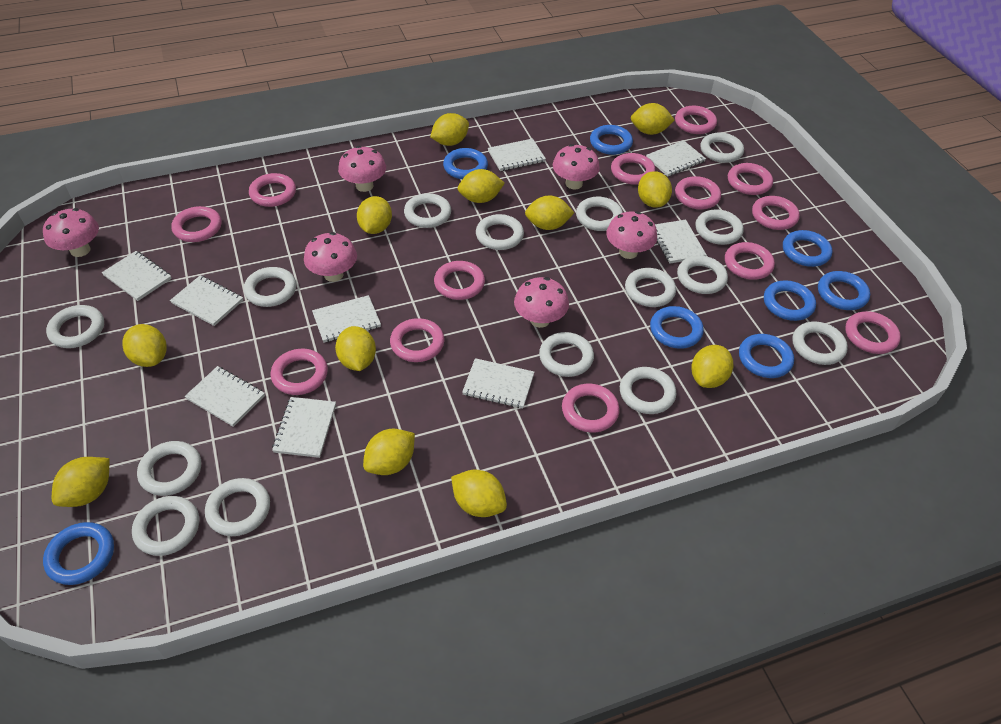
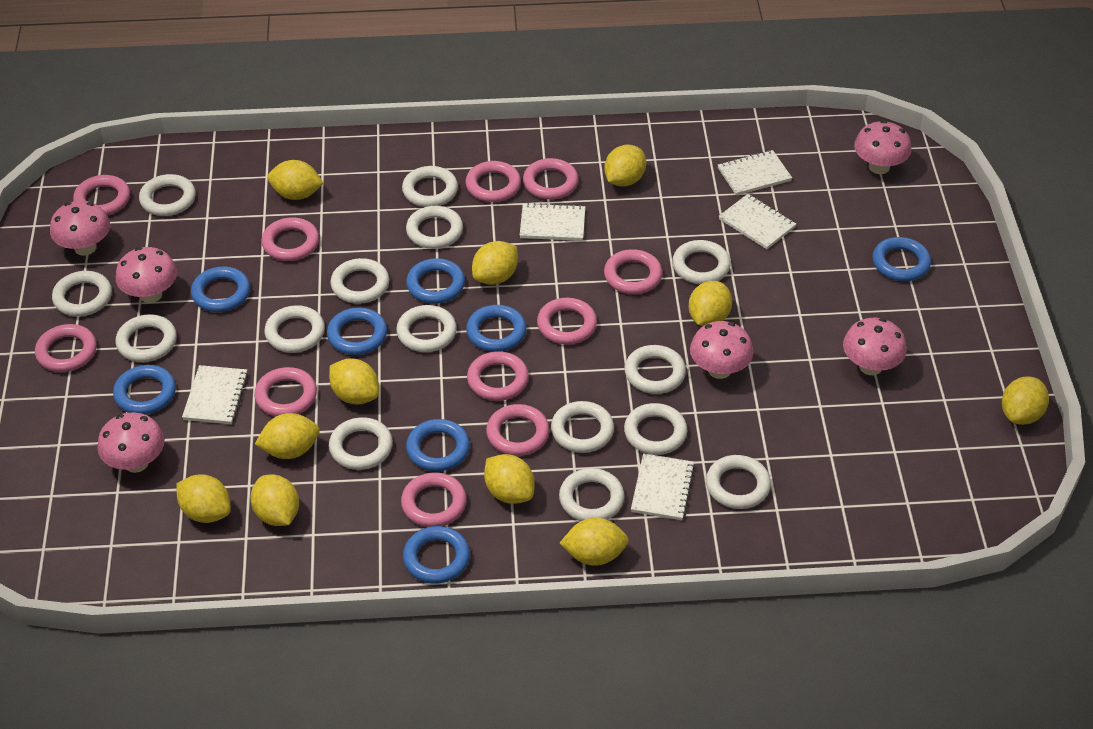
pink ring: 13 -> 11
white notebook: 9 -> 5
yellow lemon: 12 -> 11

